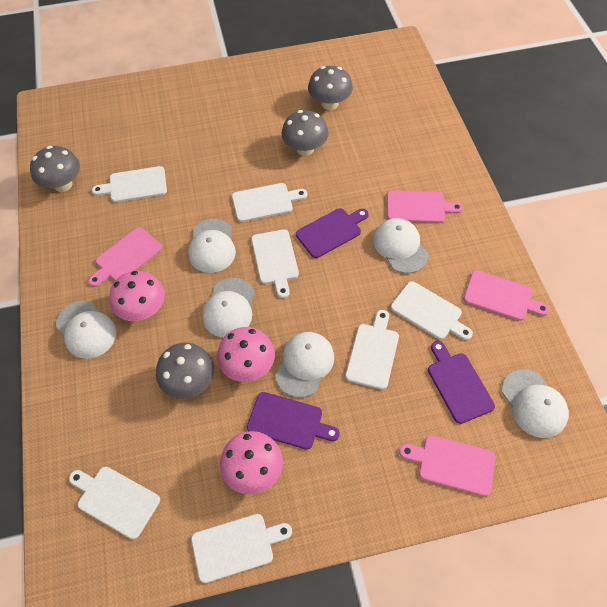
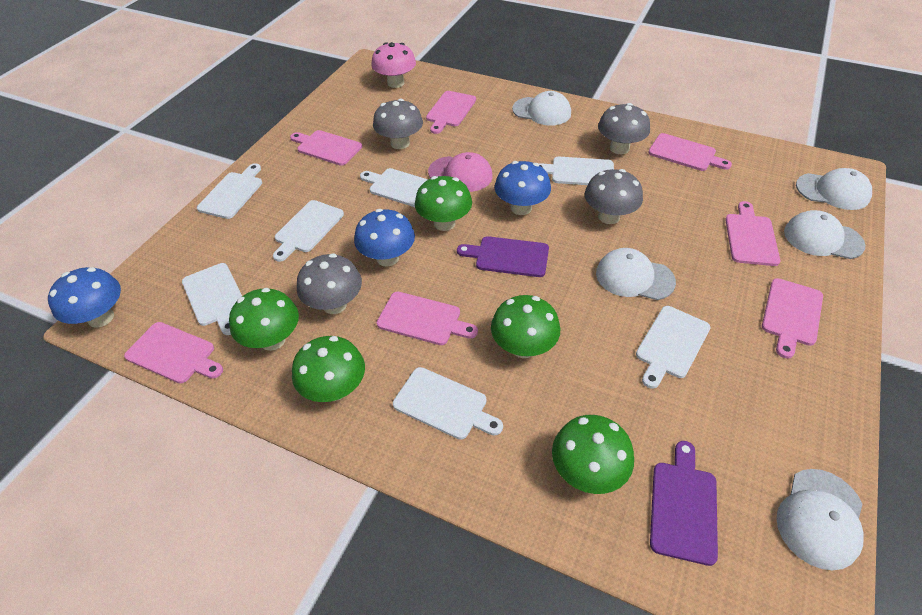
blue mushroom: 0 -> 3
green mushroom: 0 -> 5
pink cap: 0 -> 1
pink cutting board: 4 -> 7
pink mushroom: 3 -> 1
purple cutting board: 3 -> 2
white cap: 6 -> 5

